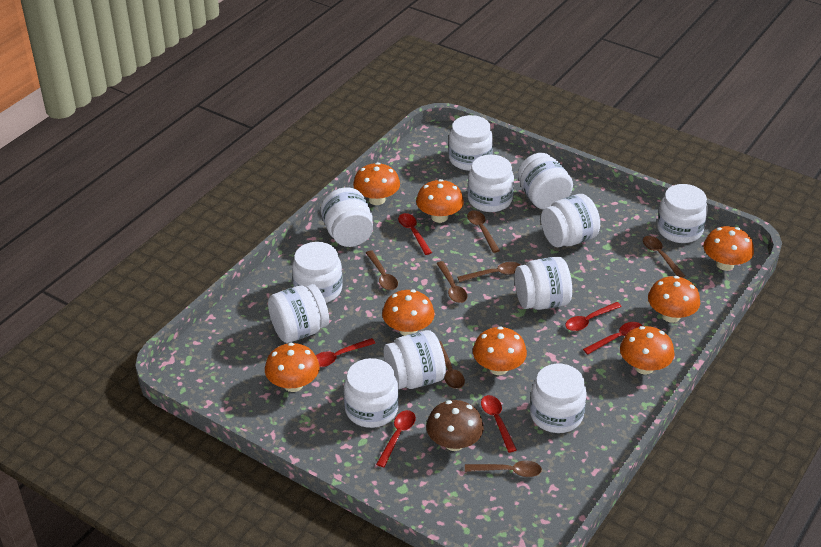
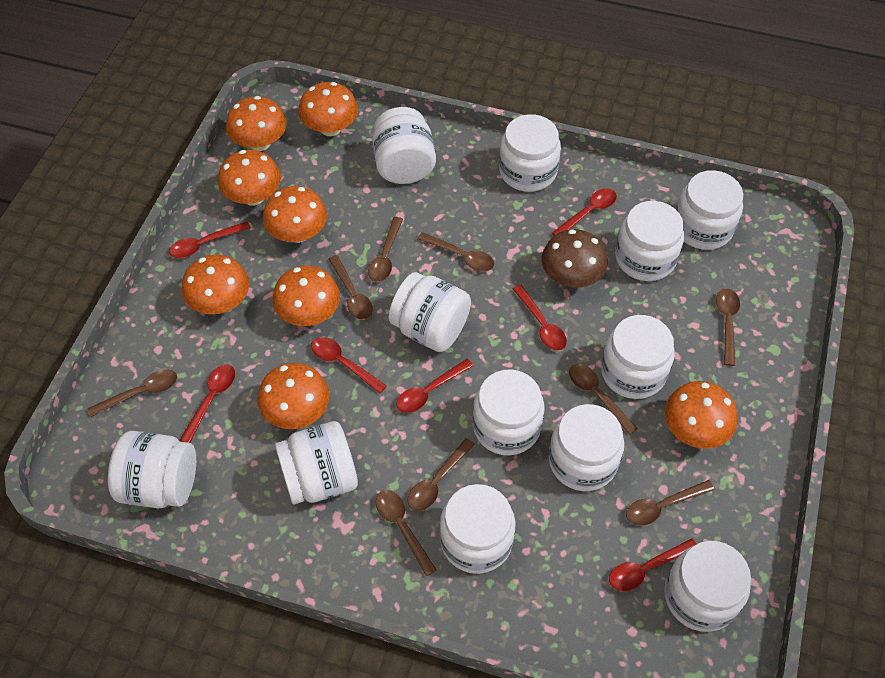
brown spoon: 7 -> 9
red spoon: 6 -> 7

